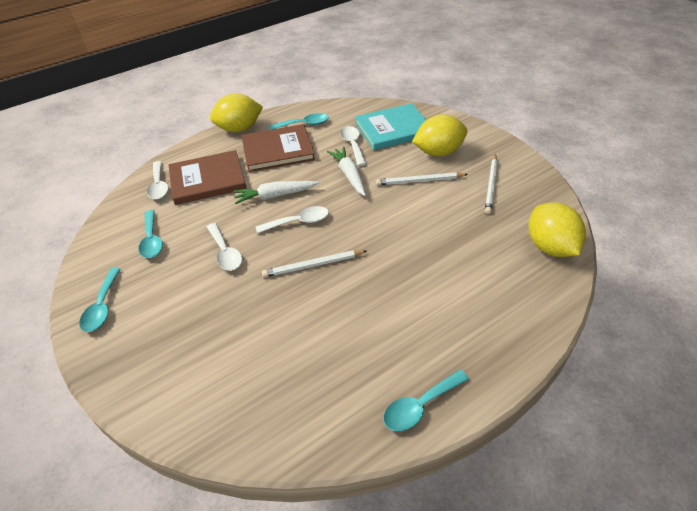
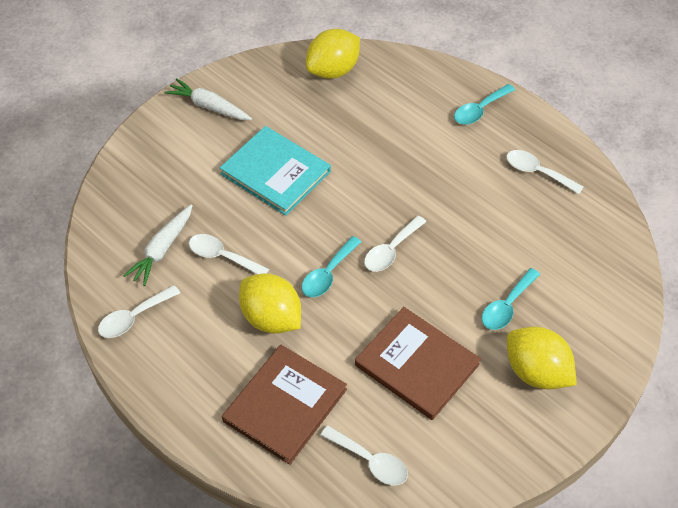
turquoise spoon: 4 -> 3
white pencil: 3 -> 0
white spoon: 4 -> 5

